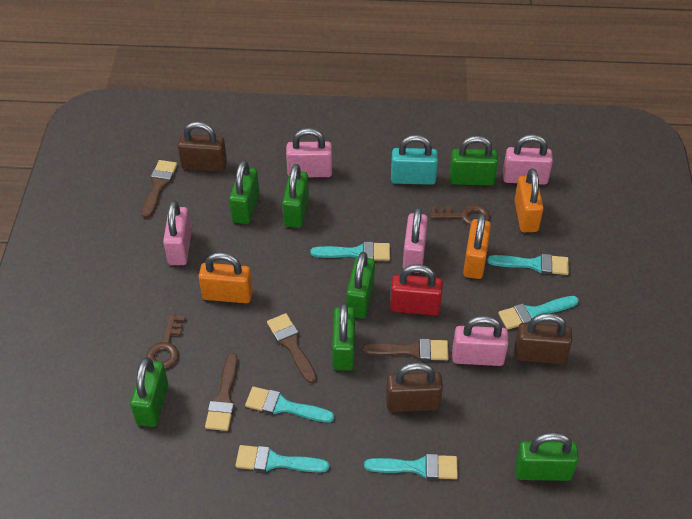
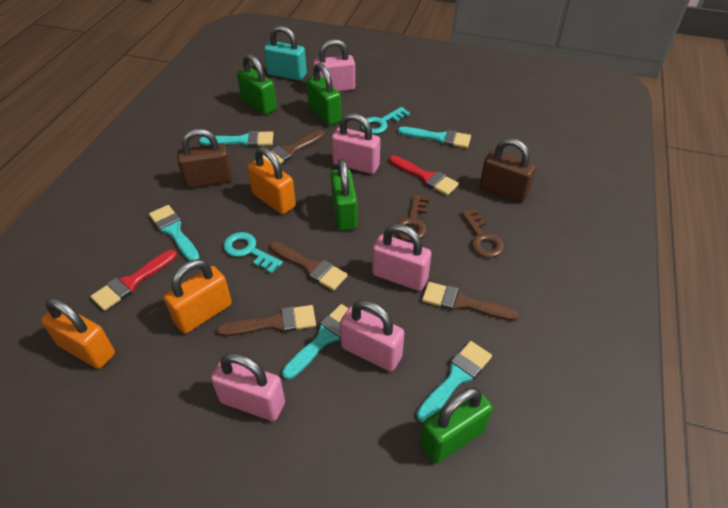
brown padlock: 3 -> 2
green padlock: 7 -> 4
red brush: 0 -> 2
red padlock: 1 -> 0
turquoise brush: 6 -> 5
turquoise key: 0 -> 2

